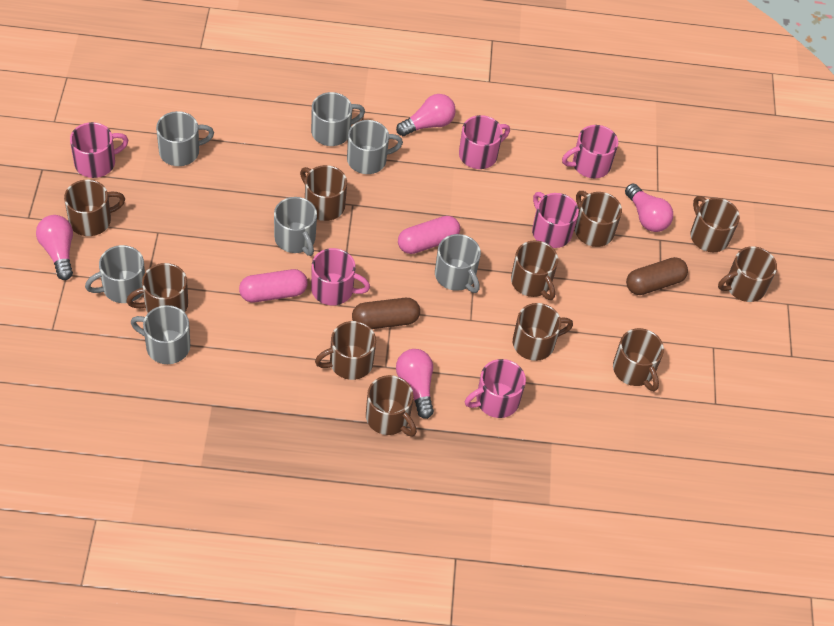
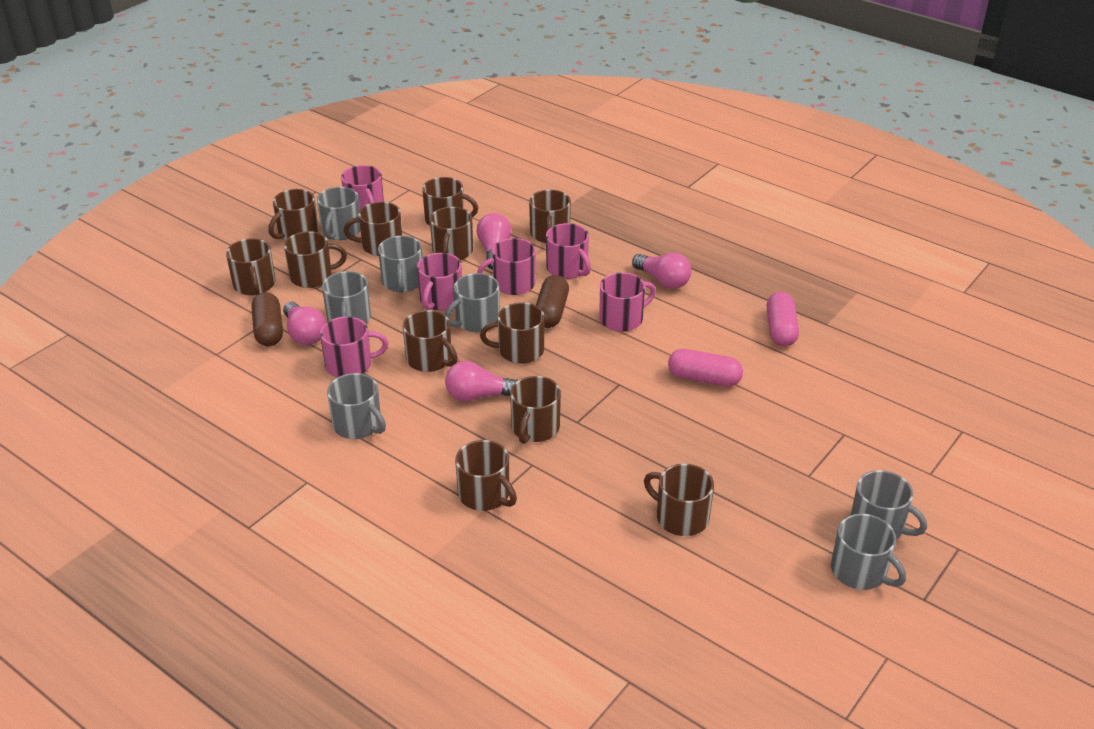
brown mug: 11 -> 12

